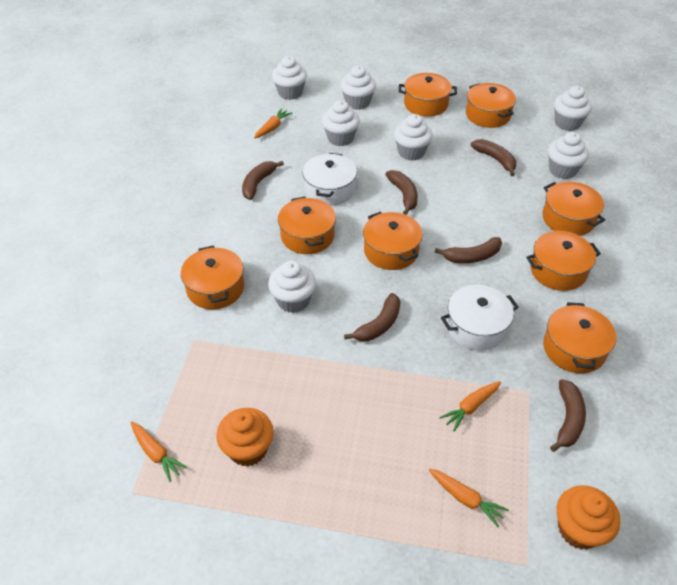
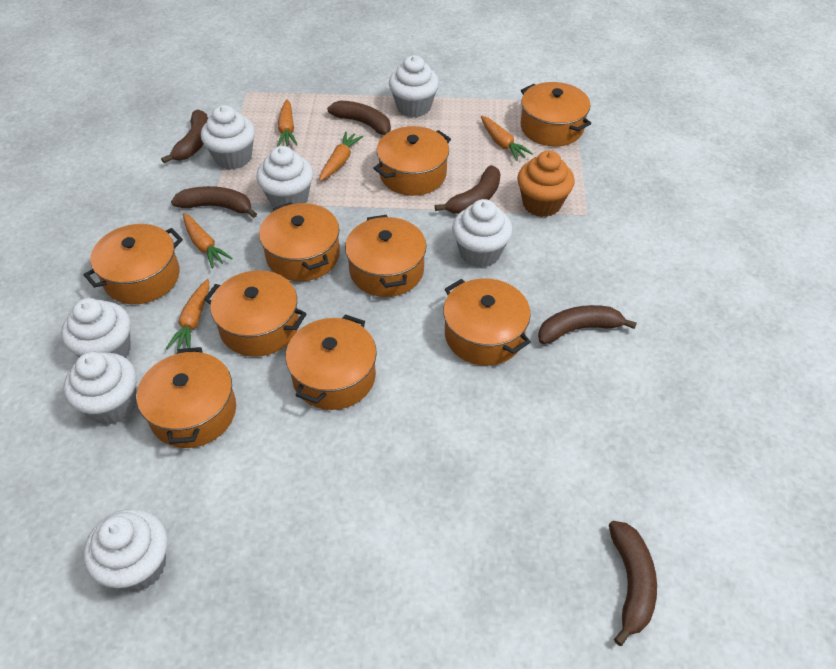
orange carrot: 4 -> 5
orange cupcake: 2 -> 1
orange pot: 8 -> 9
white pot: 2 -> 0

